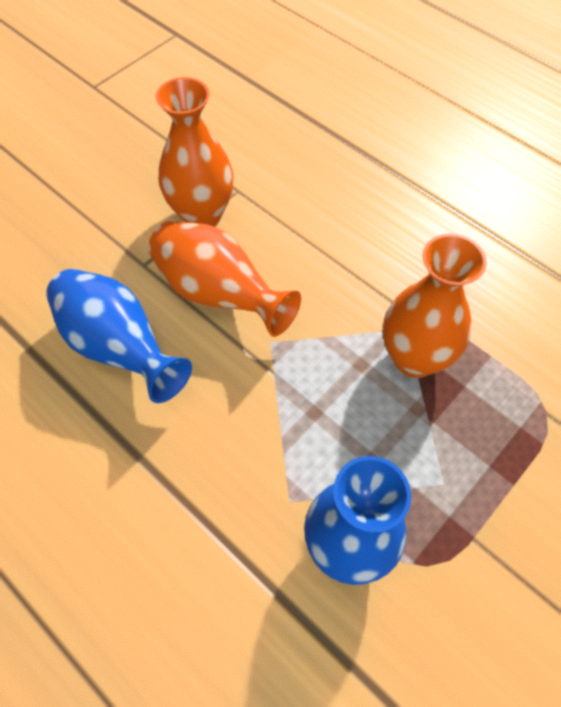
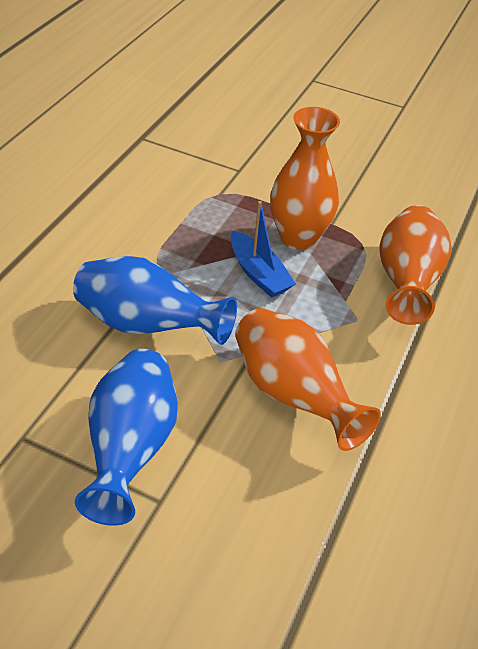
blue boat: 0 -> 1

